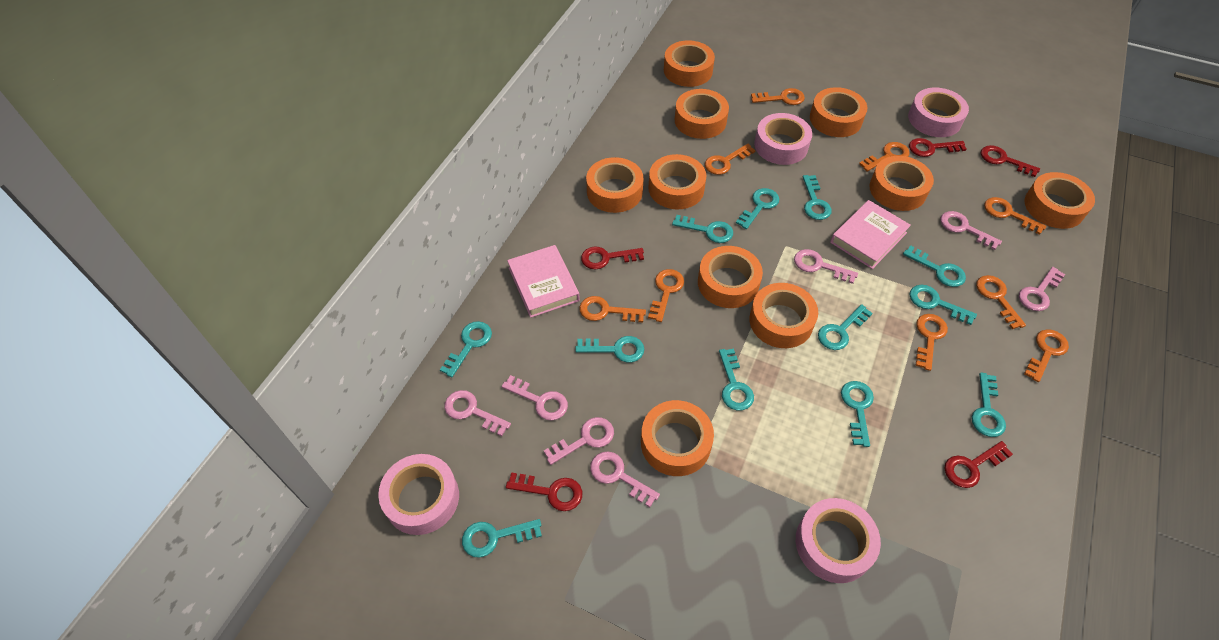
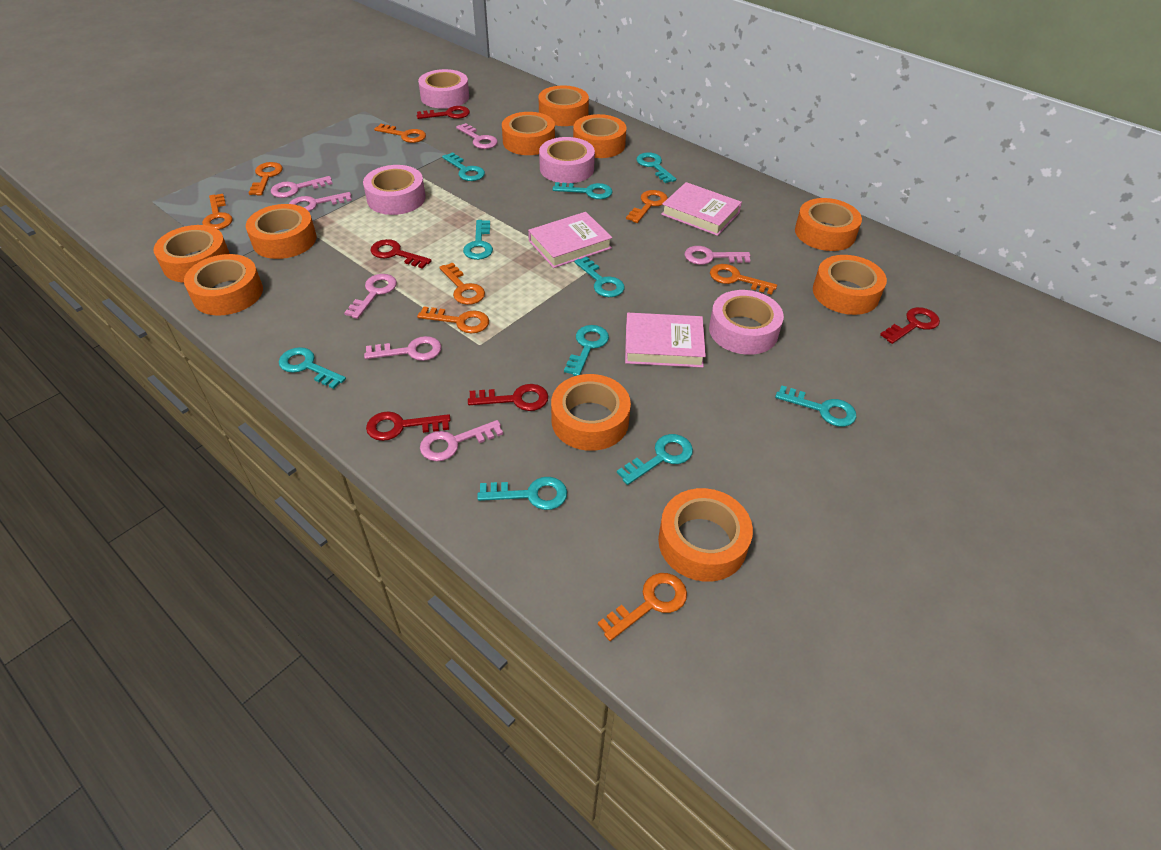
orange key: 9 -> 8
pink book: 2 -> 3
turquoise key: 12 -> 10

